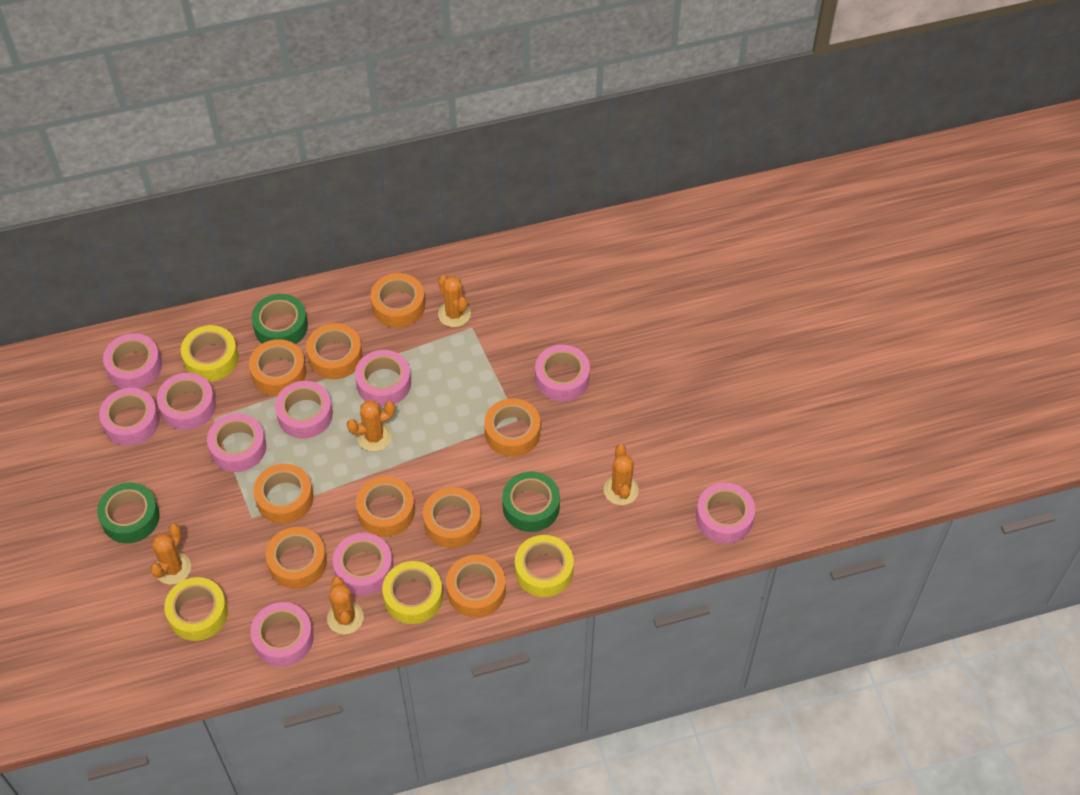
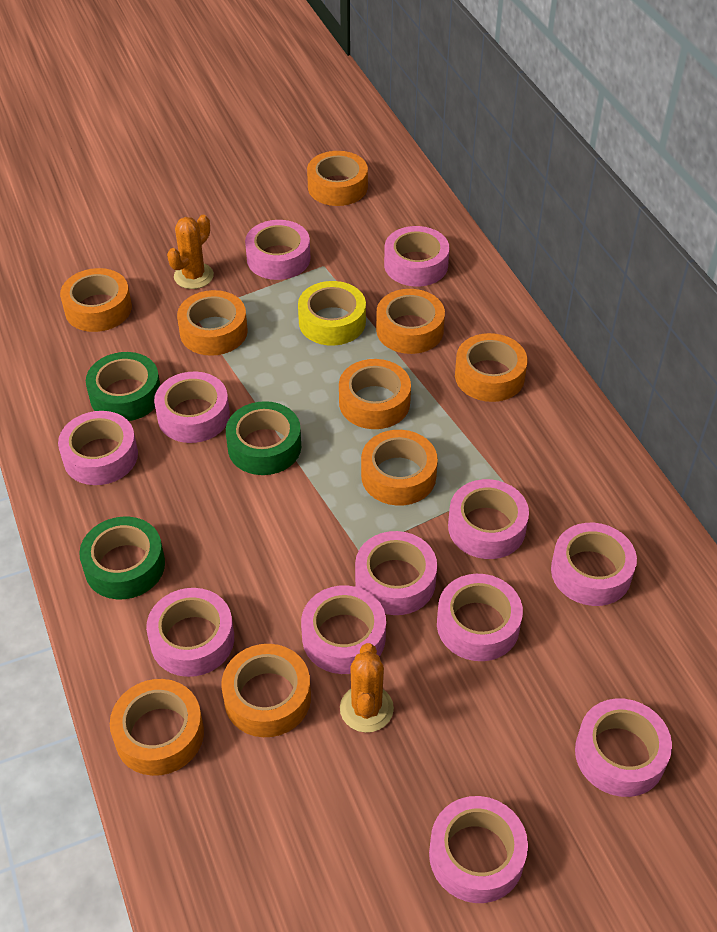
orange cactus: 5 -> 2
pink tape: 10 -> 12
yellow tape: 4 -> 1

